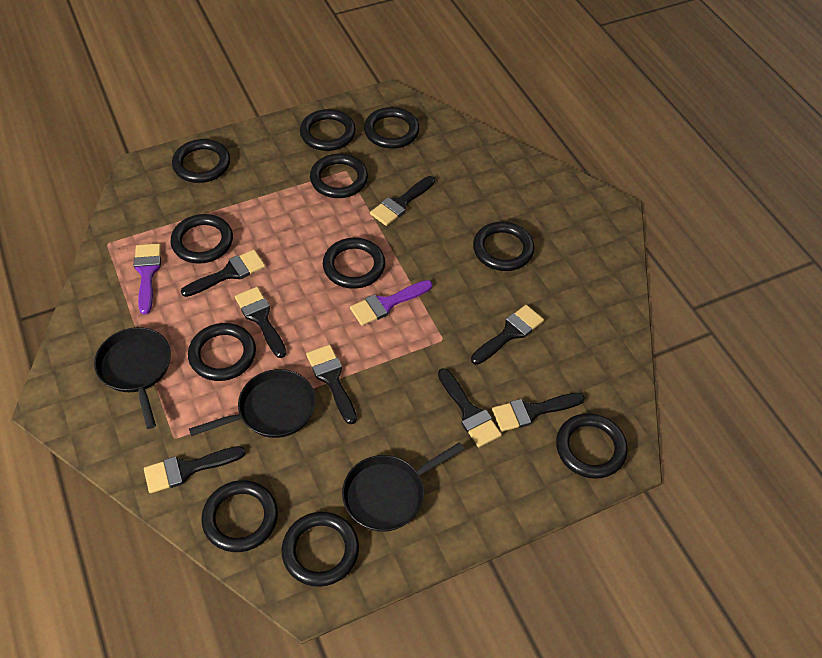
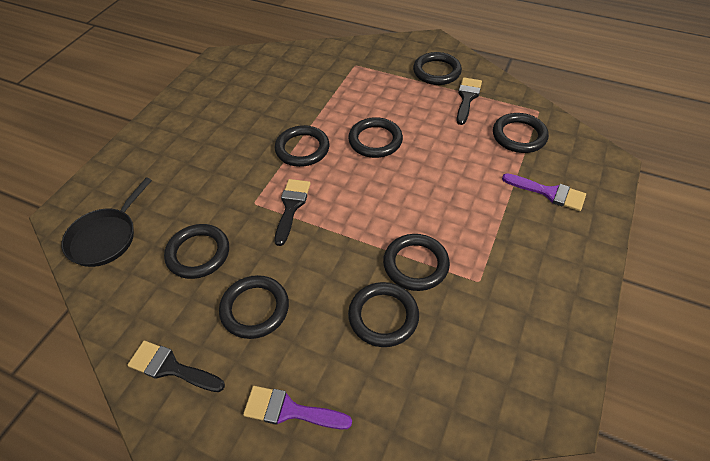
black brush: 8 -> 3
black pan: 3 -> 1
black ring: 11 -> 8

